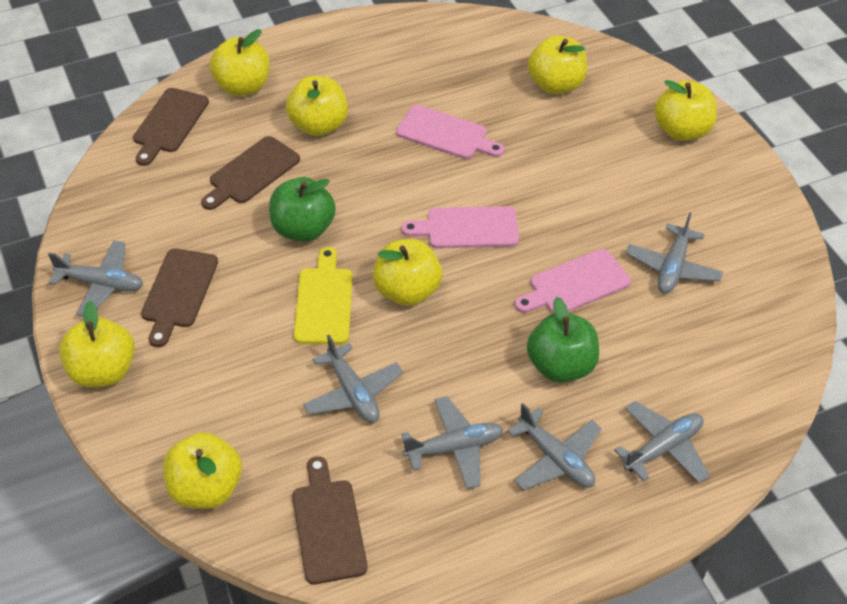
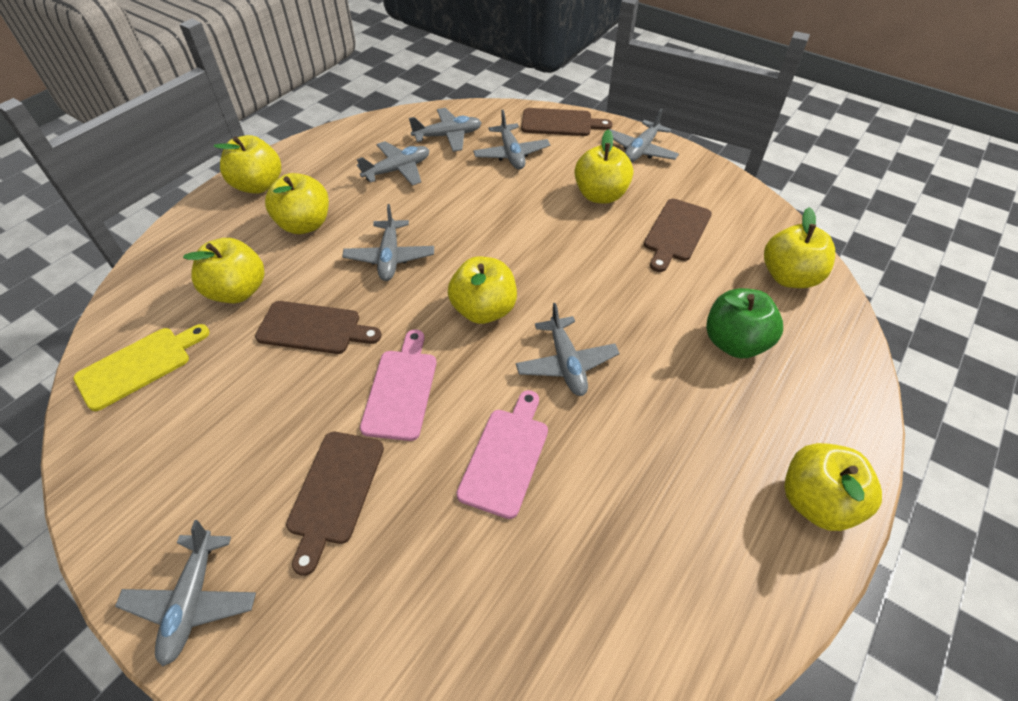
green apple: 2 -> 1
grey plane: 6 -> 7
pink cutting board: 3 -> 2

